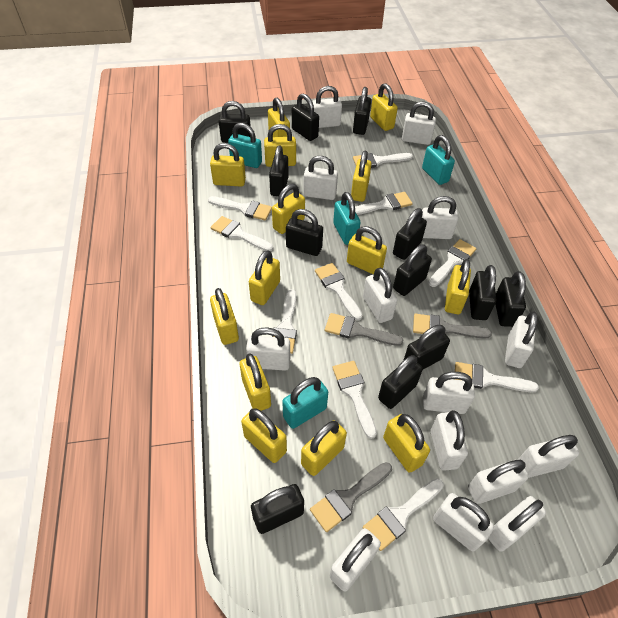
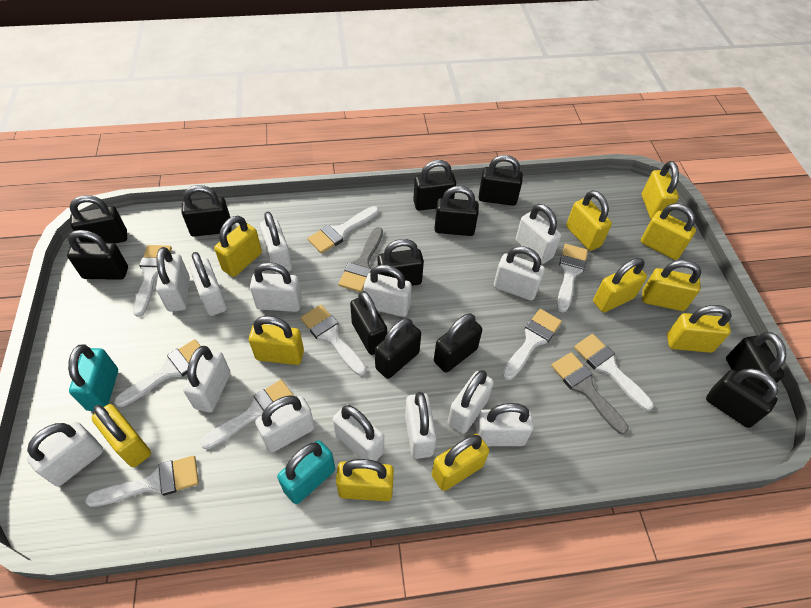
grey brush: 3 -> 2
turquoise padlock: 4 -> 2
white brush: 10 -> 9
yellow padlock: 14 -> 11

